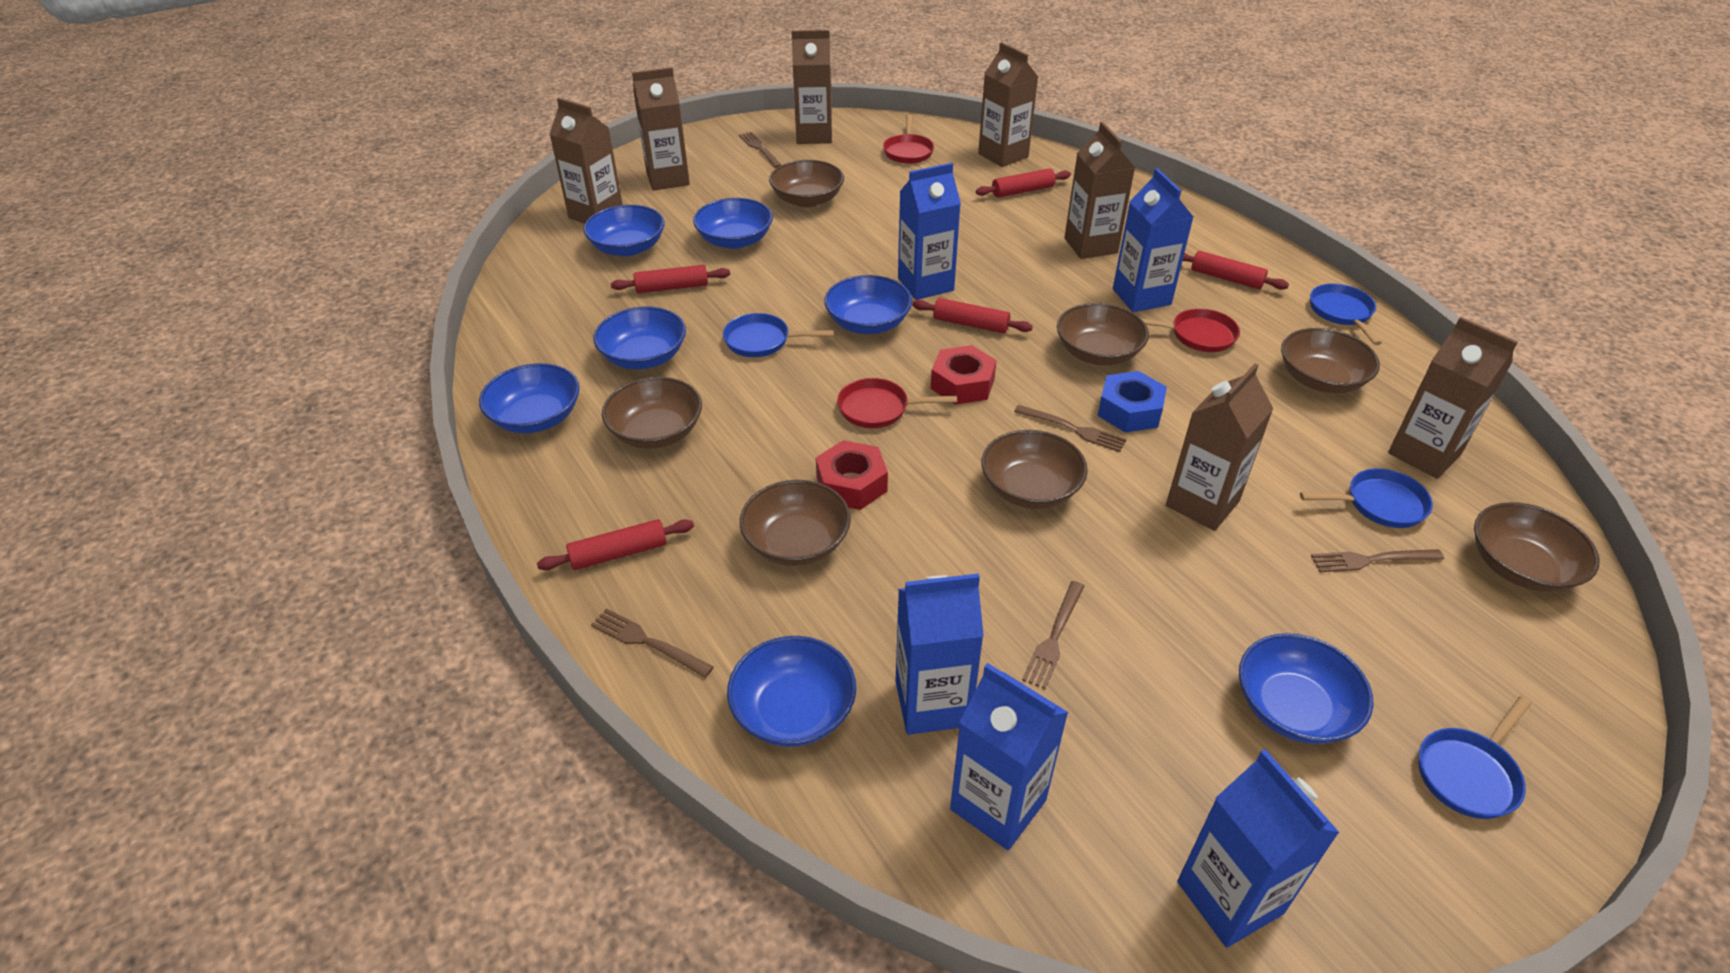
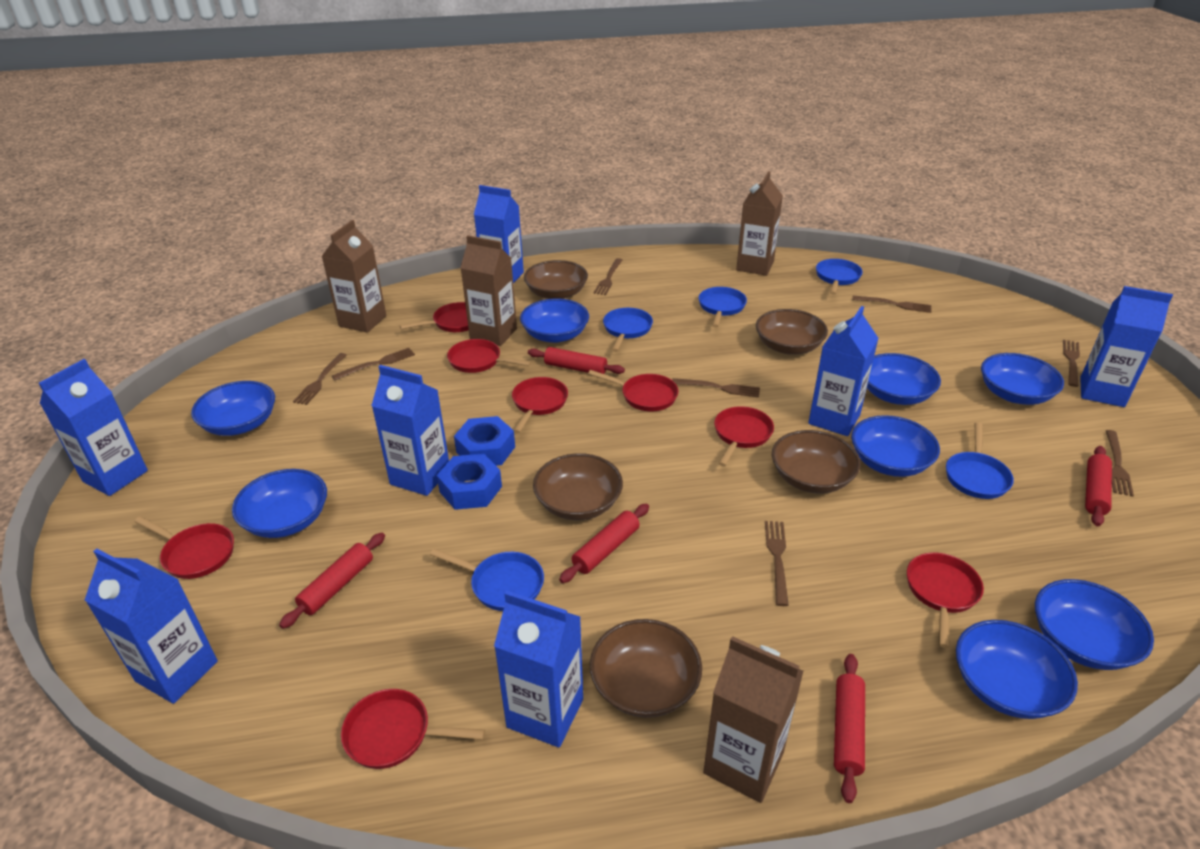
blue bowl: 7 -> 8
blue carton: 5 -> 7
blue nut: 1 -> 2
blue pan: 4 -> 5
brown bowl: 7 -> 5
brown carton: 7 -> 4
brown fork: 5 -> 8
red nut: 2 -> 0
red pan: 3 -> 8

